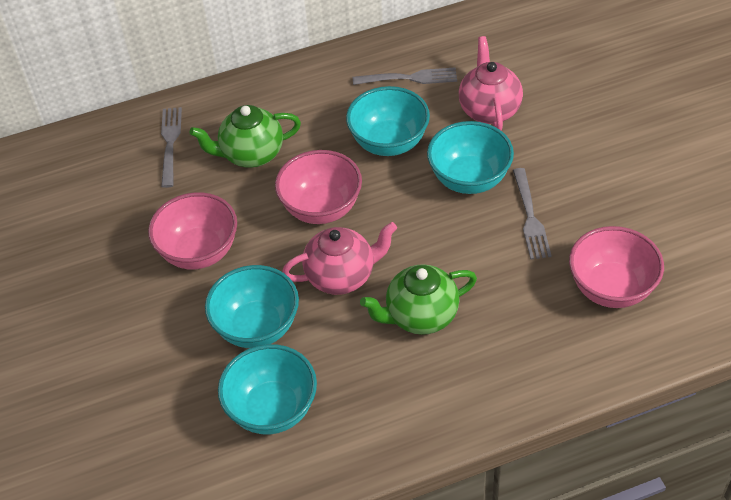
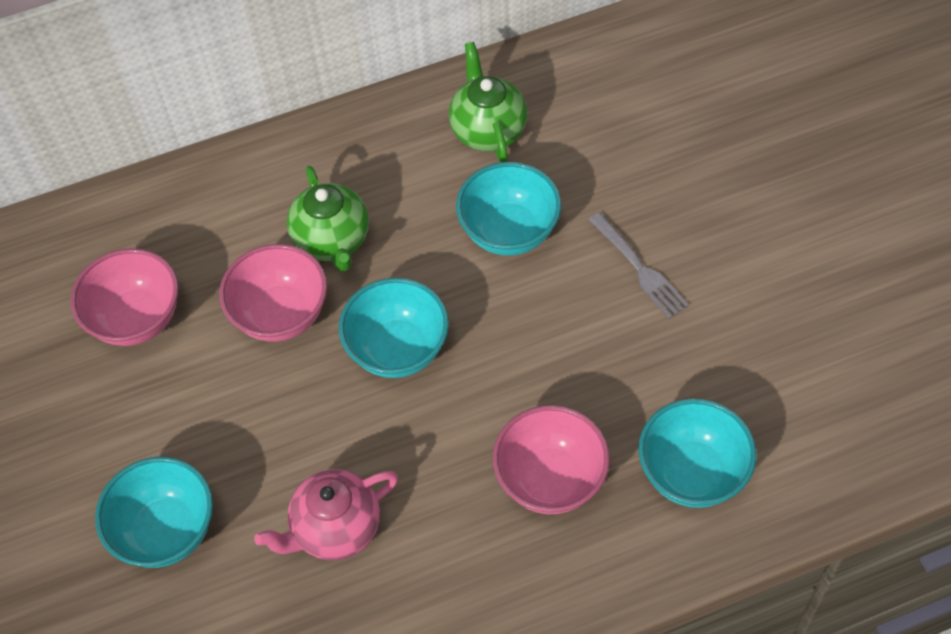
grey fork: 3 -> 1
pink teapot: 2 -> 1

